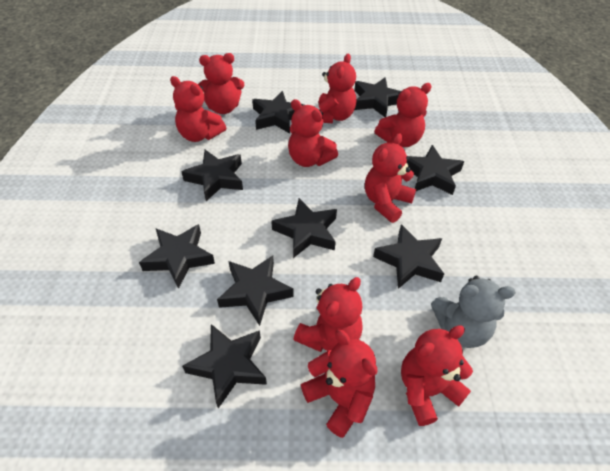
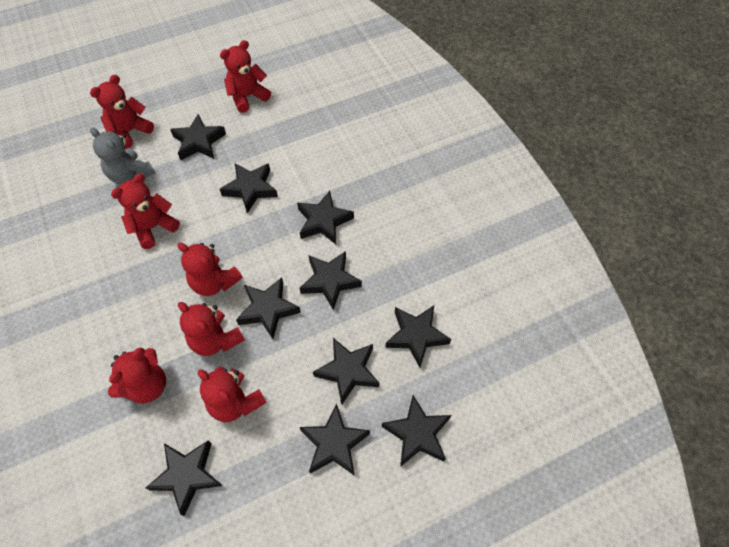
black star: 9 -> 10
red teddy bear: 9 -> 7

